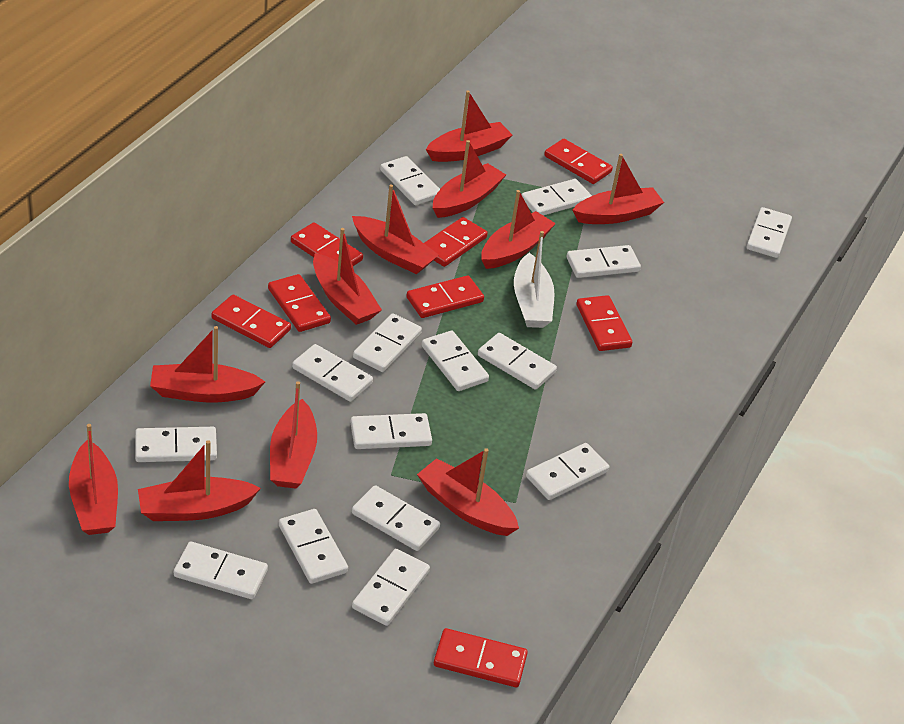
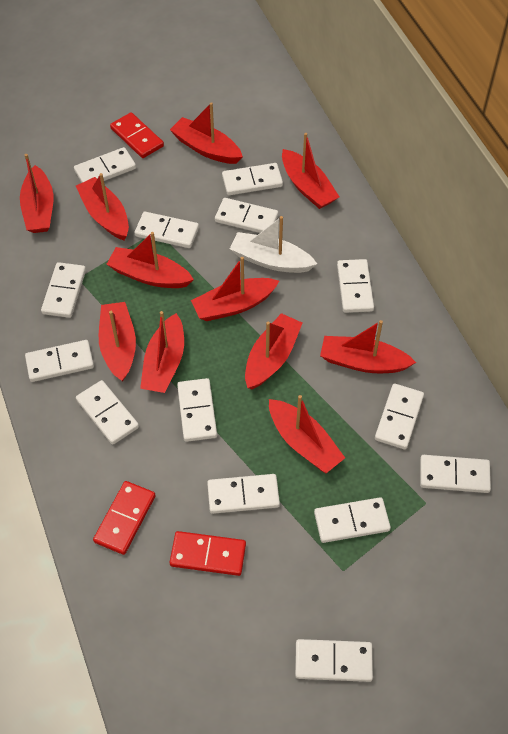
red domino: 8 -> 3
white domino: 15 -> 14

